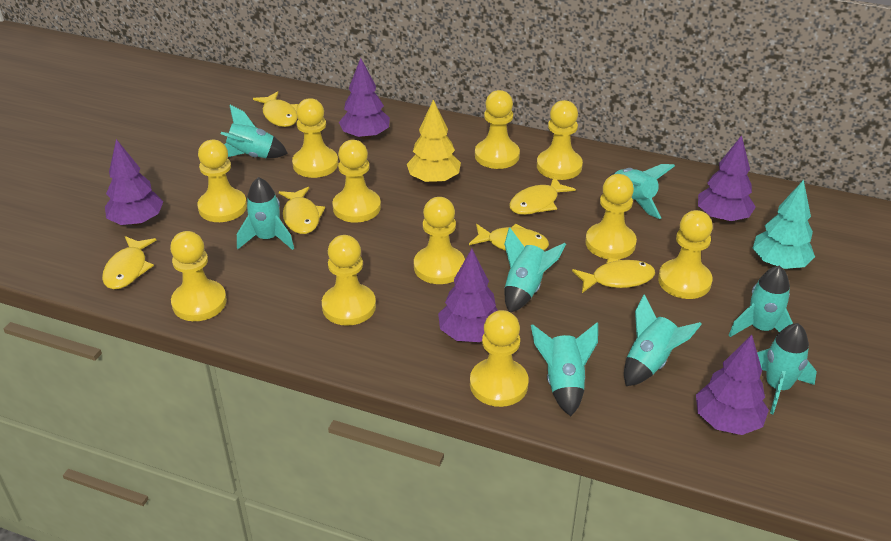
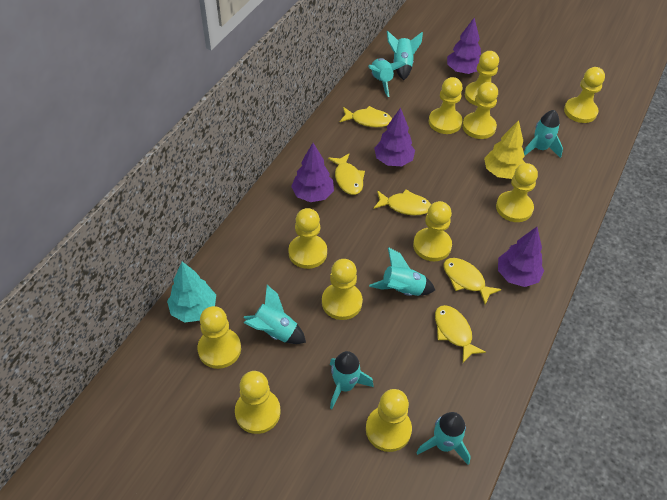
purple tree: 5 -> 4
turquoise rocket: 8 -> 7
yellow fish: 6 -> 5

